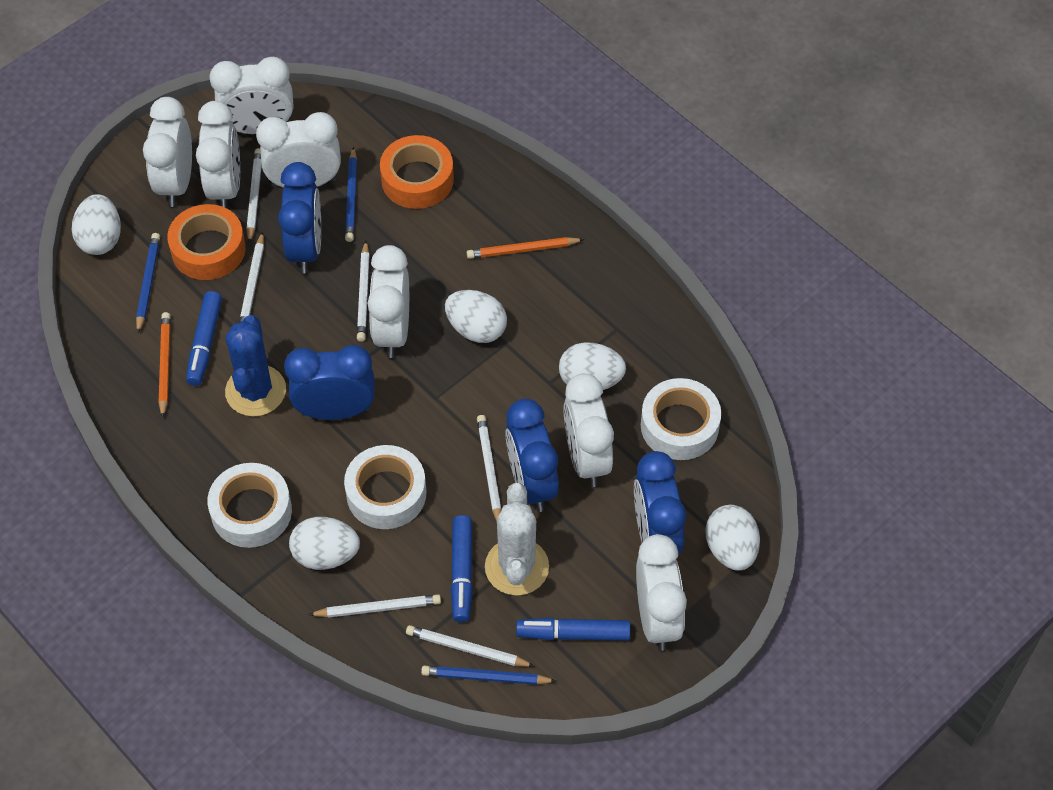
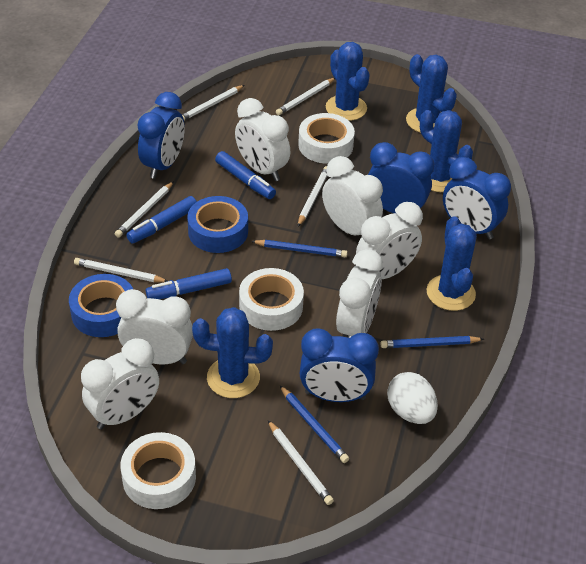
blue cactus: 1 -> 5
blue tape: 0 -> 2
orange pencil: 2 -> 0
orange tape: 2 -> 0
white cactus: 1 -> 0
white clock: 7 -> 6
white egg: 5 -> 1

